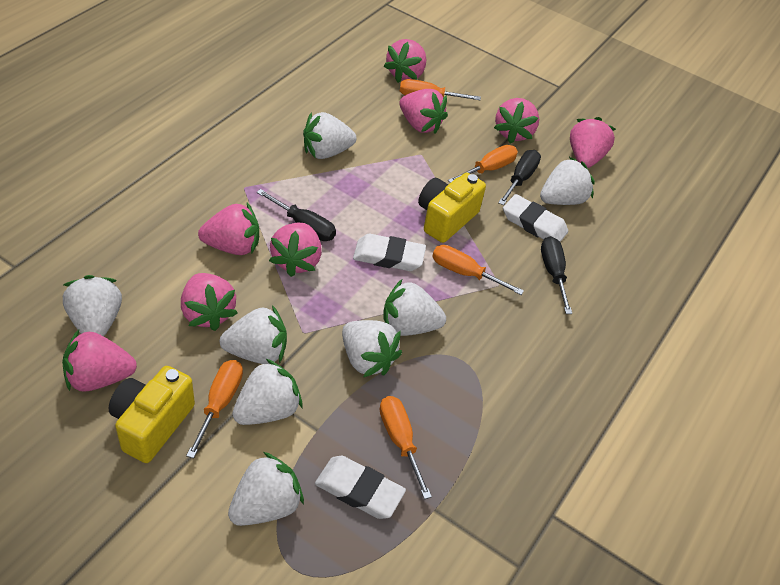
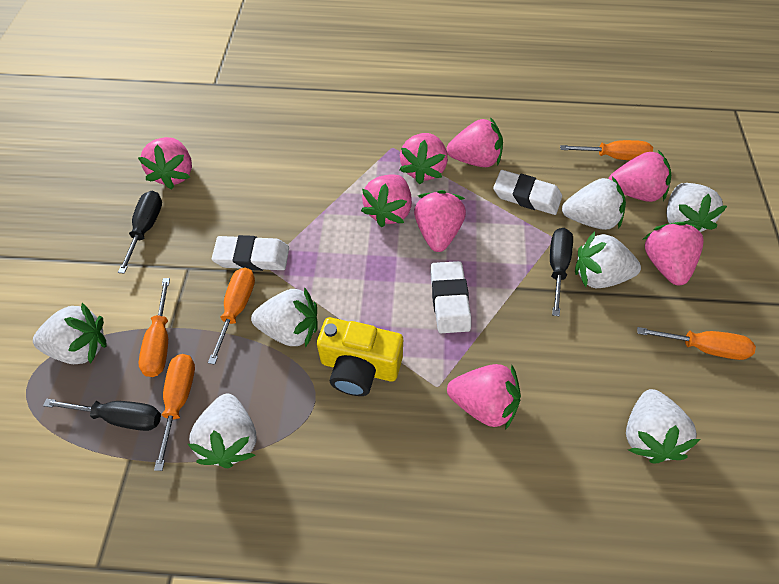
white strawberry: 8 -> 7
yellow camera: 2 -> 1

